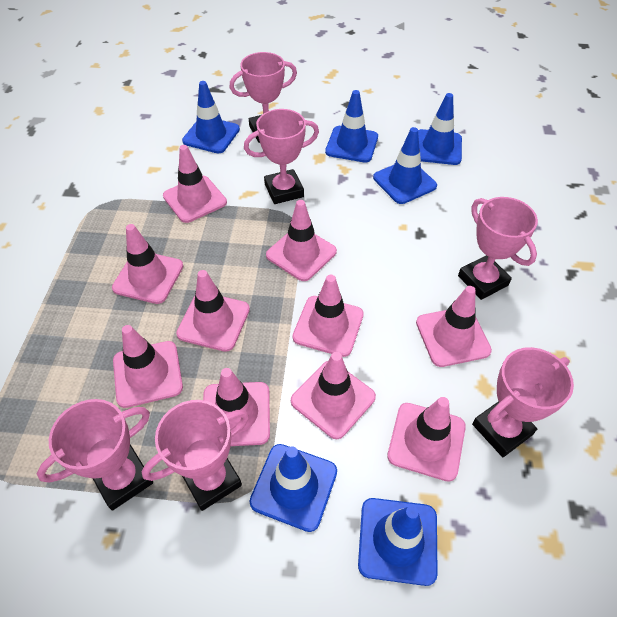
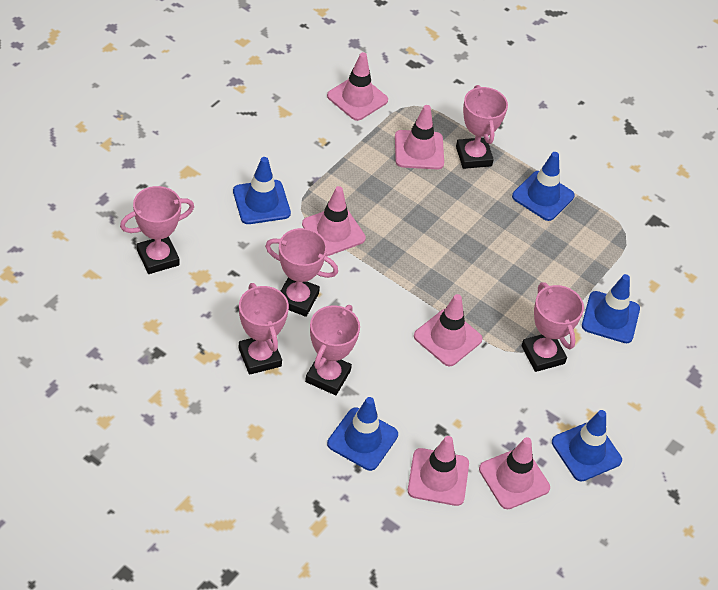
blue traffic cone: 6 -> 5
pink traffic cone: 10 -> 6

